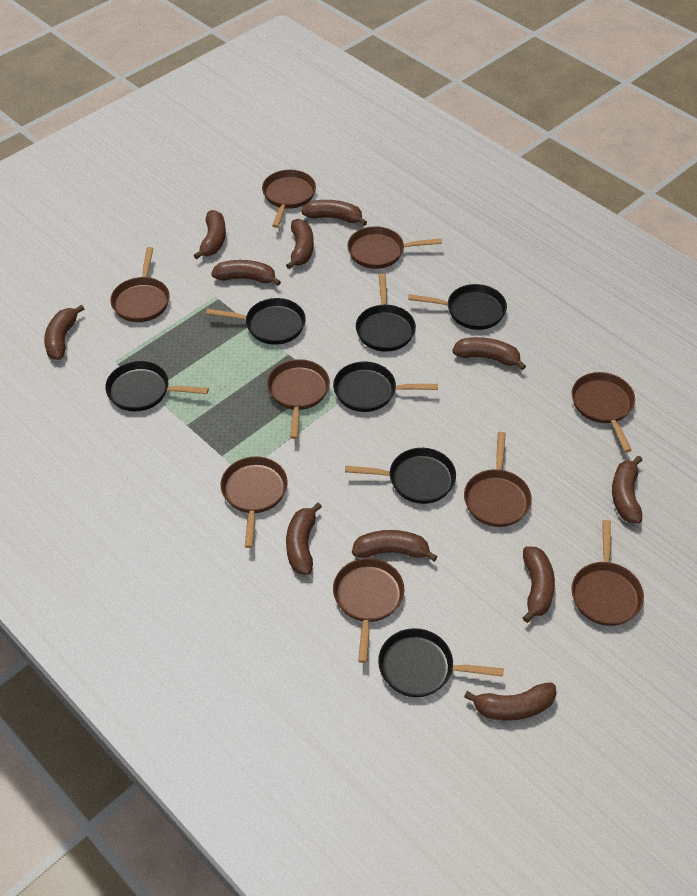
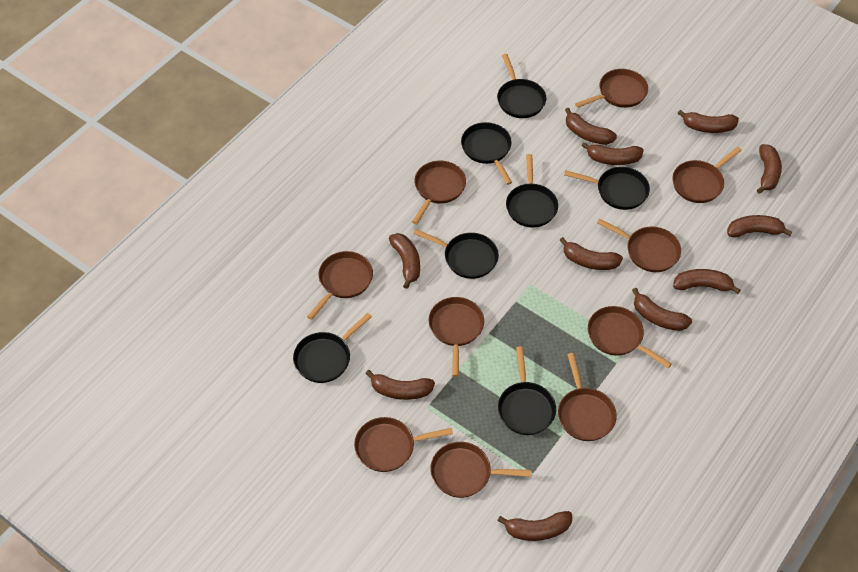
brown pan: 9 -> 10

